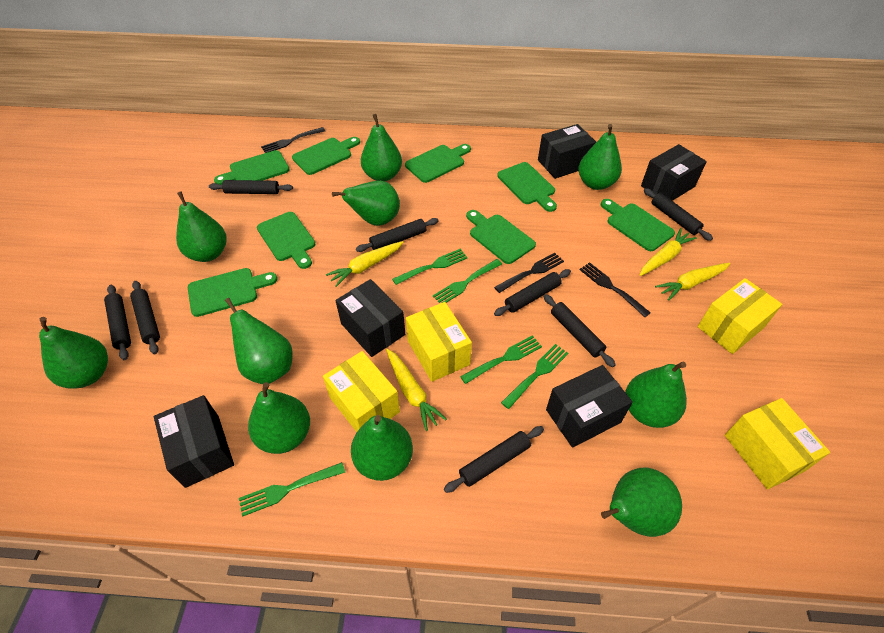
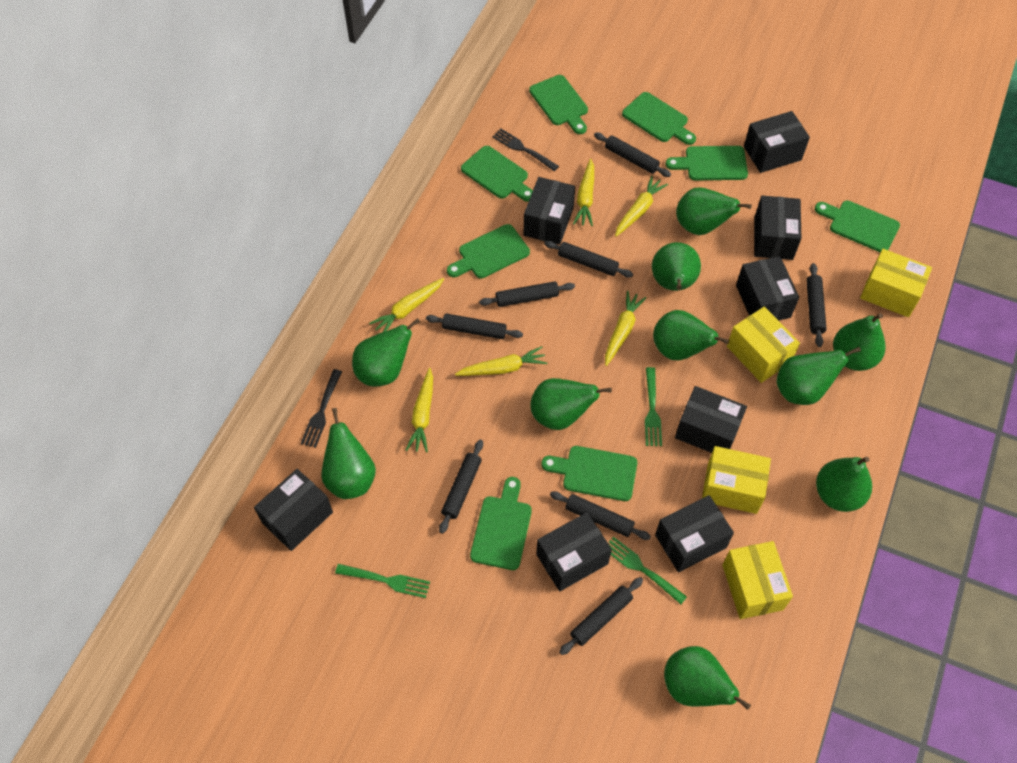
black box: 5 -> 8
black fork: 3 -> 2
green fork: 5 -> 3
yellow carrot: 4 -> 6

